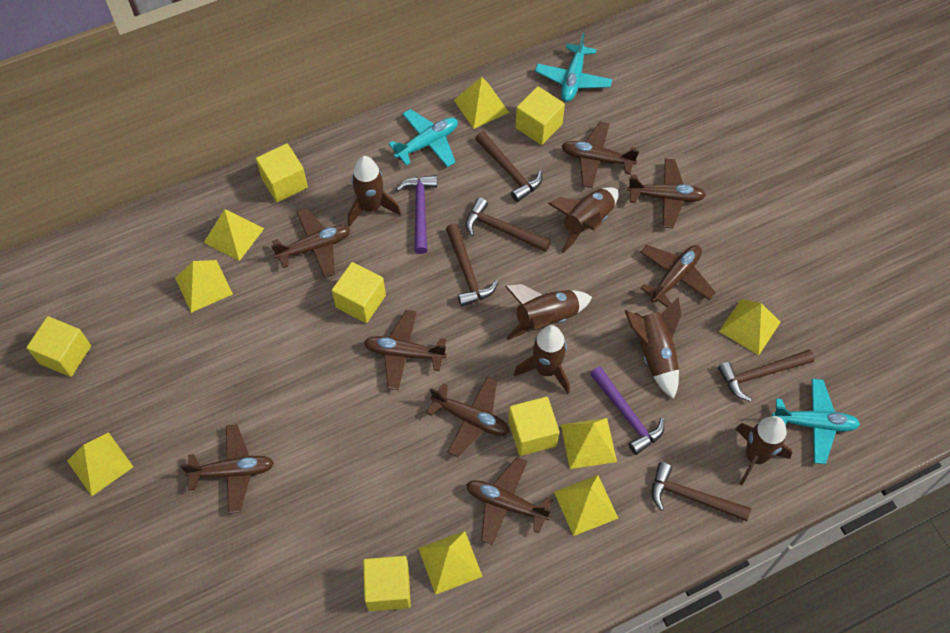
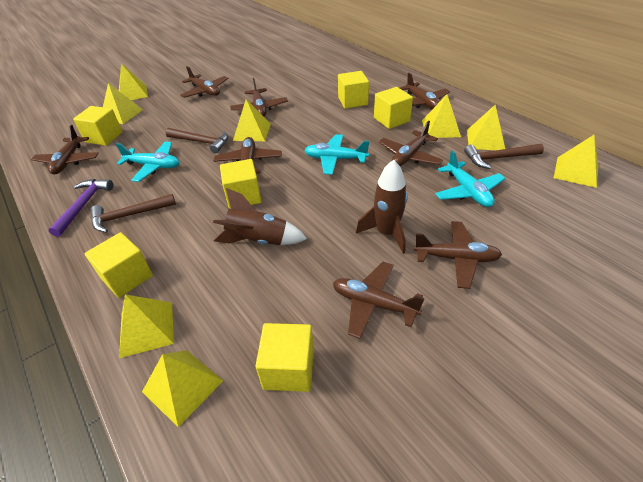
brown hammer: 5 -> 3
brown rocket: 6 -> 2
purple hammer: 2 -> 1

